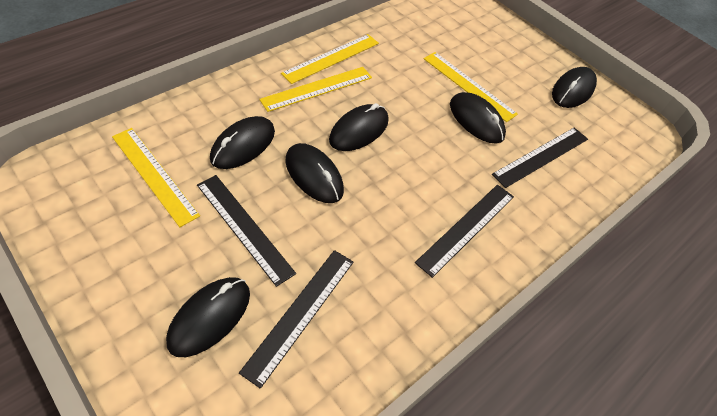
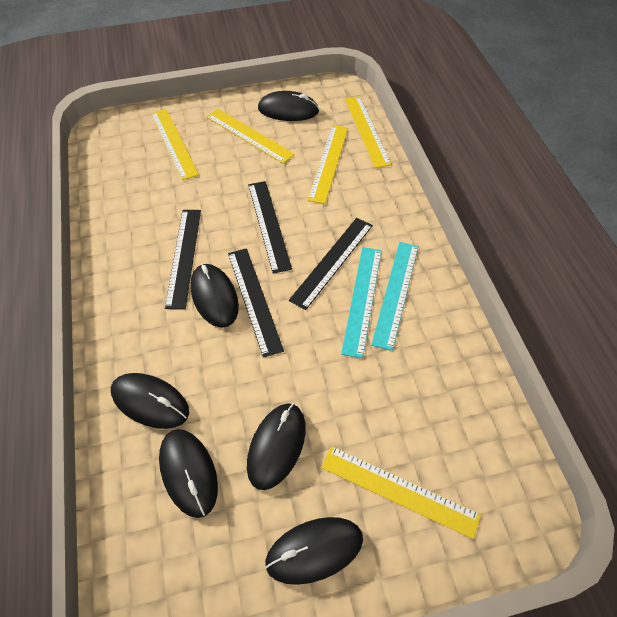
turquoise ruler: 0 -> 2
yellow ruler: 4 -> 5

